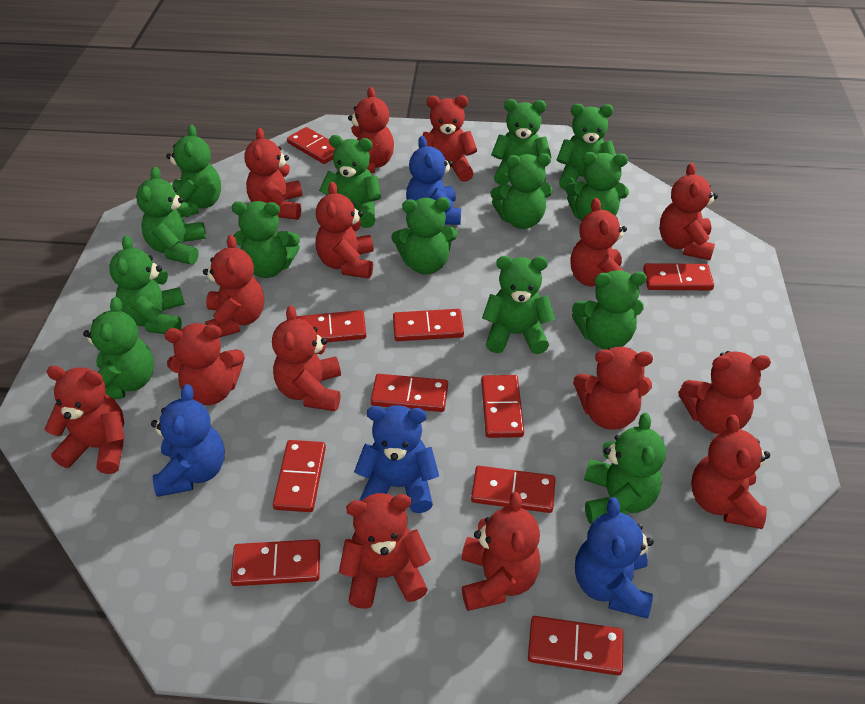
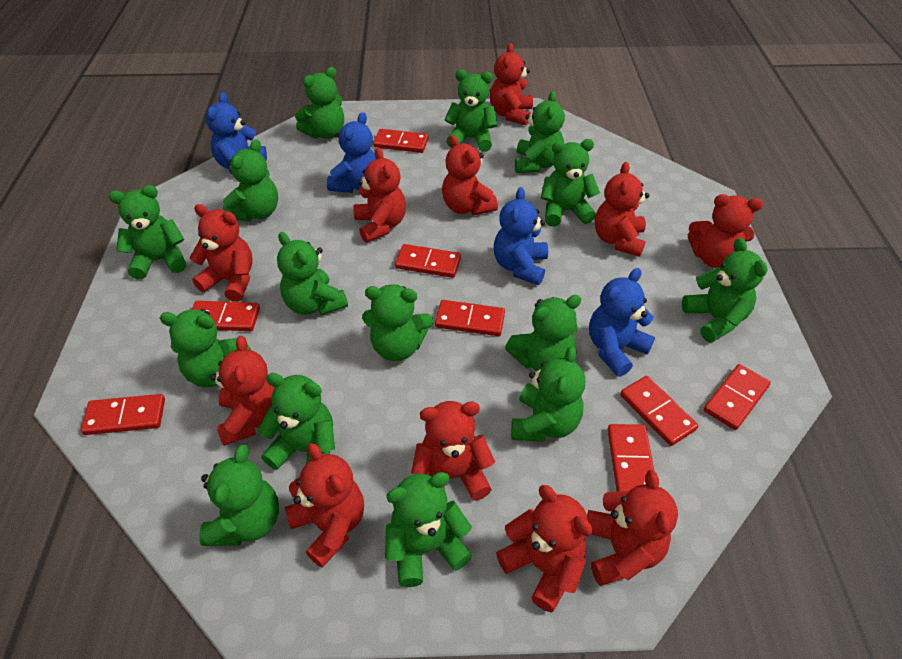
green teddy bear: 14 -> 15
red domino: 10 -> 8
red teddy bear: 15 -> 11

